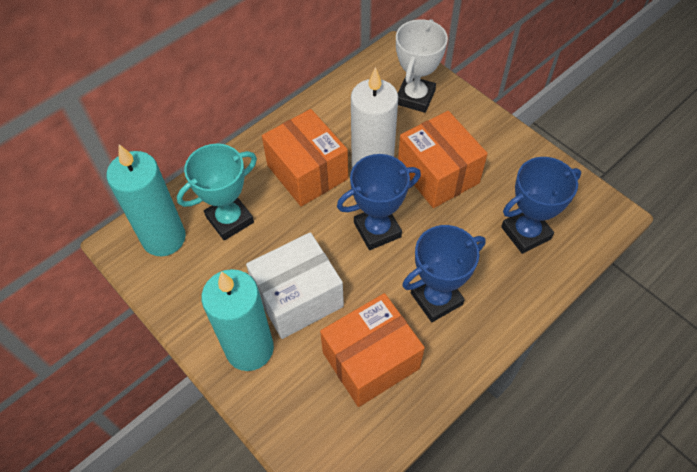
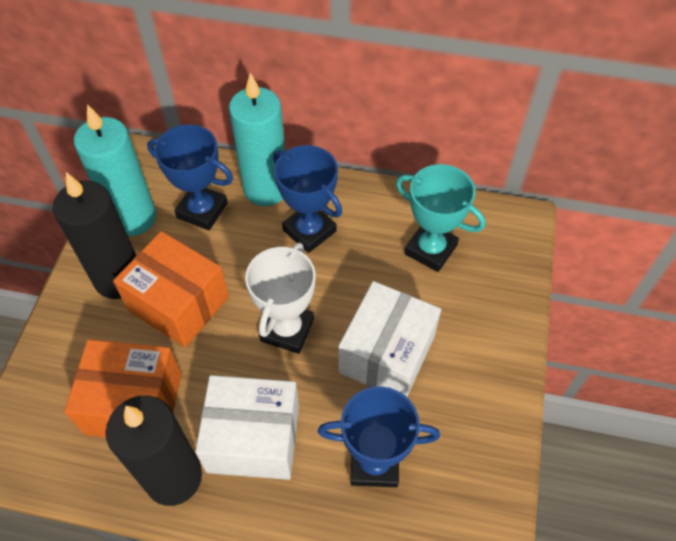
black candle: 0 -> 2
orange box: 3 -> 2
white box: 1 -> 2
white candle: 1 -> 0

